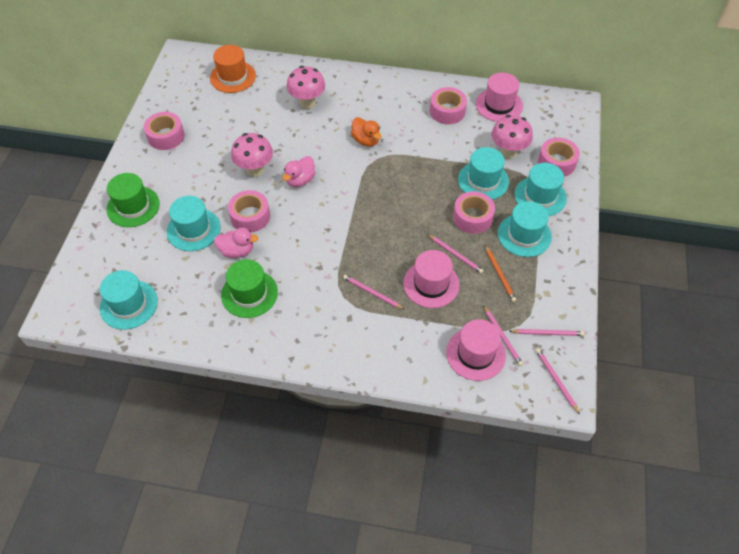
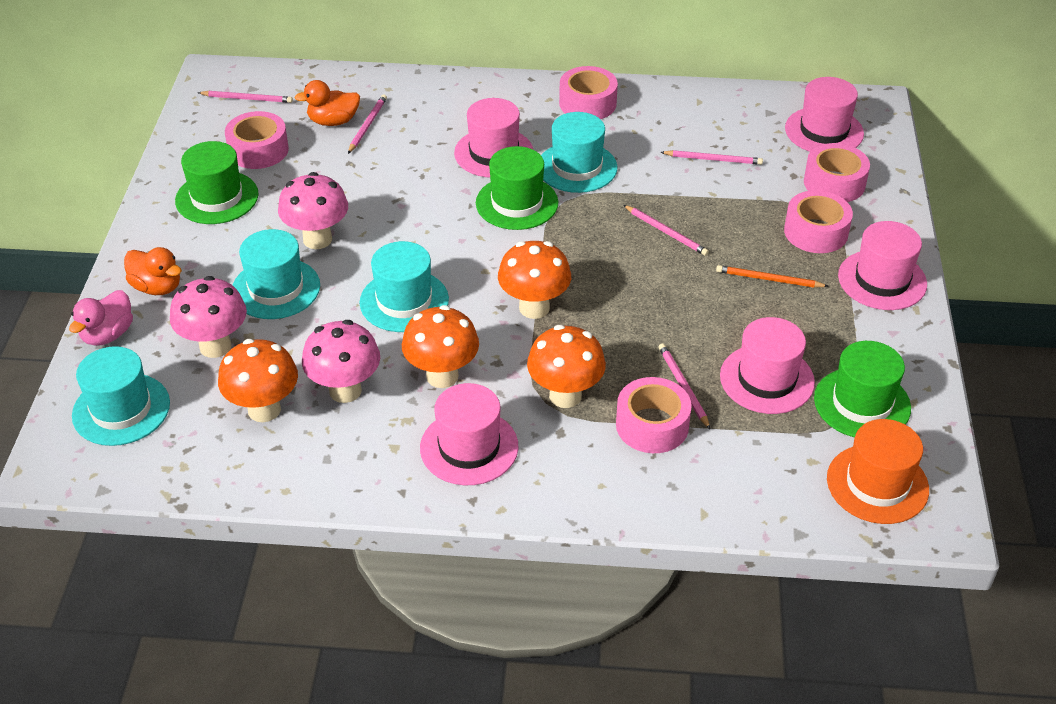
green hat: 2 -> 3
orange duck: 1 -> 2
orange mushroom: 0 -> 4
pink duck: 2 -> 1
pink hat: 3 -> 5
turquoise hat: 5 -> 4

